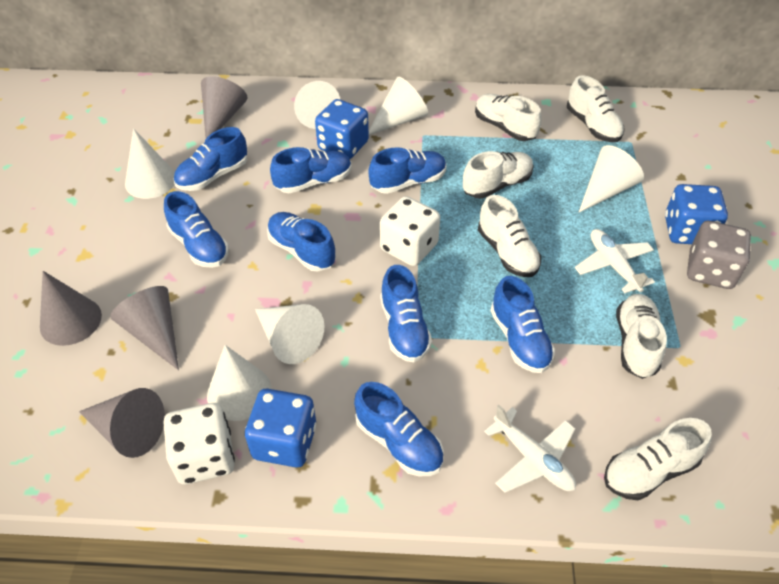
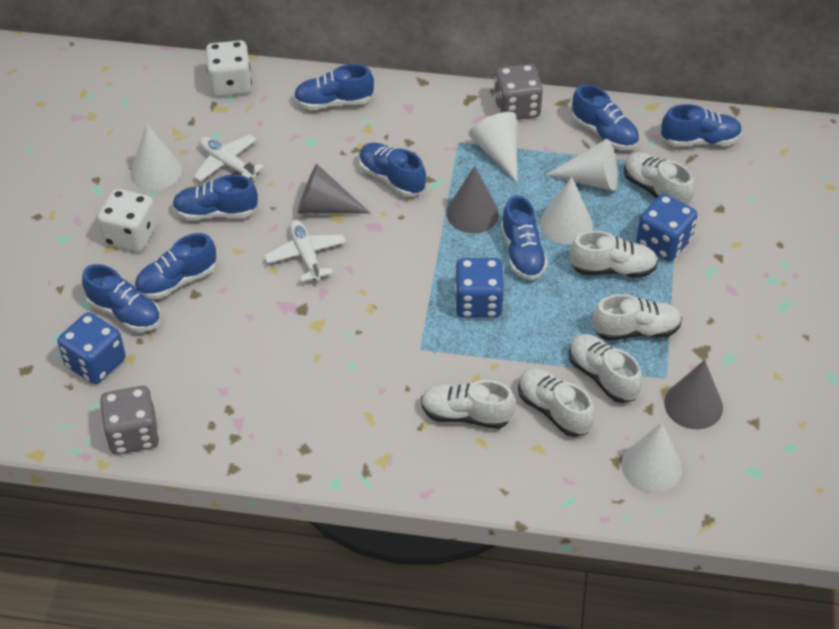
grey cone: 4 -> 3
grey dice: 1 -> 2
white cone: 6 -> 5

